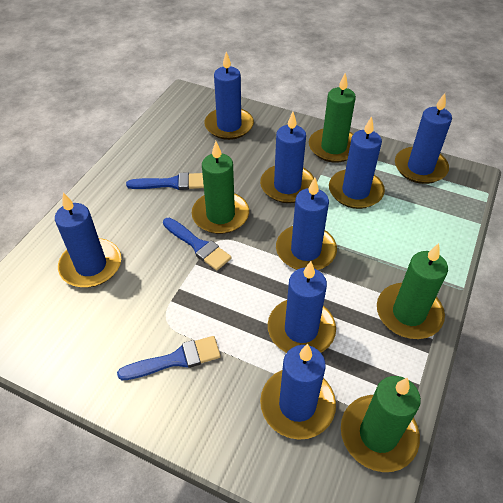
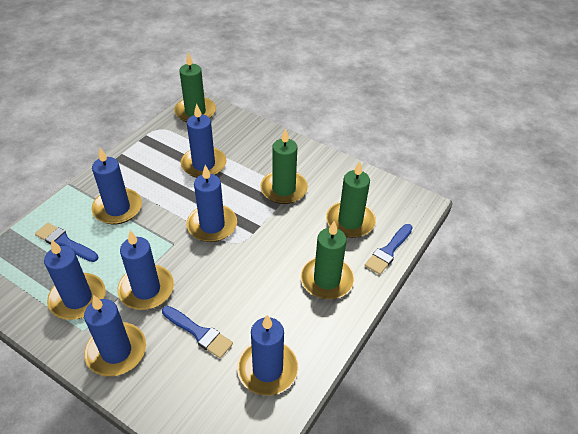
blue candle: 8 -> 7

